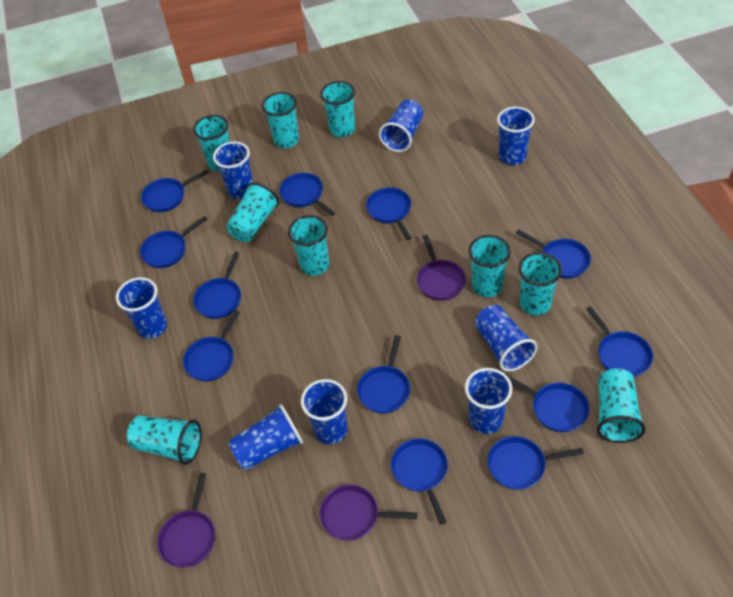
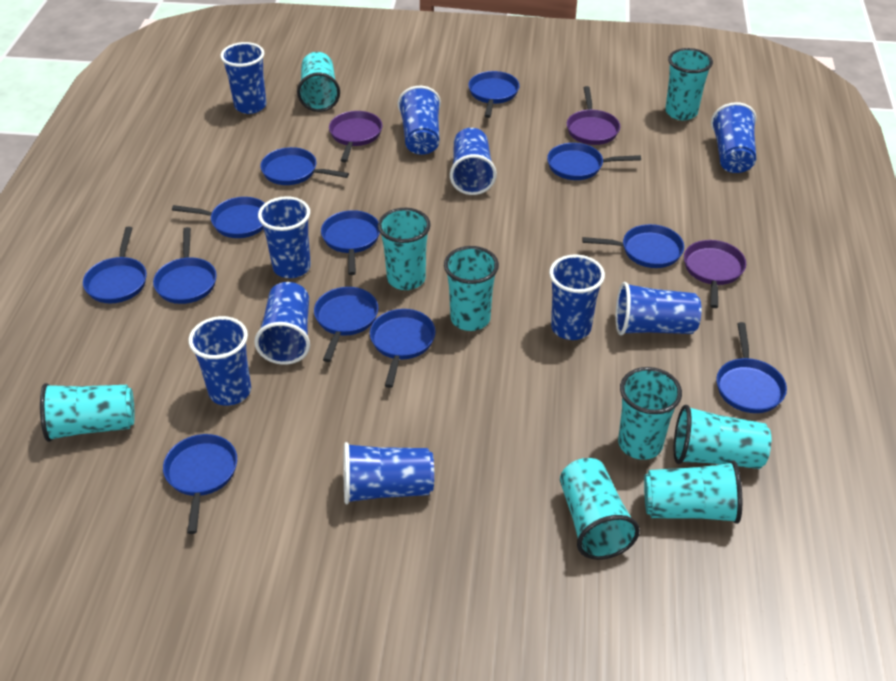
blue cup: 8 -> 10

